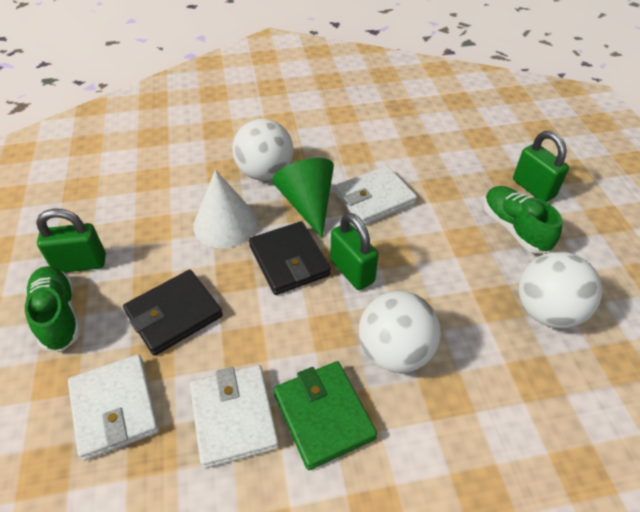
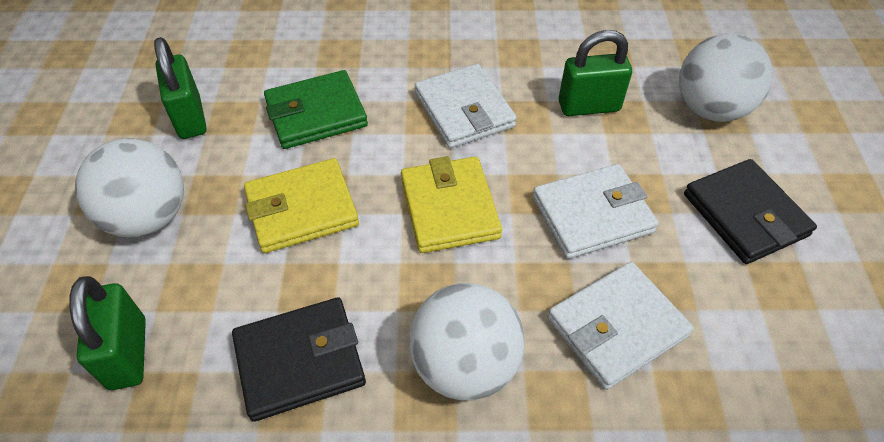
green cone: 1 -> 0
green shoe: 2 -> 0
white cone: 1 -> 0
yellow wallet: 0 -> 2

